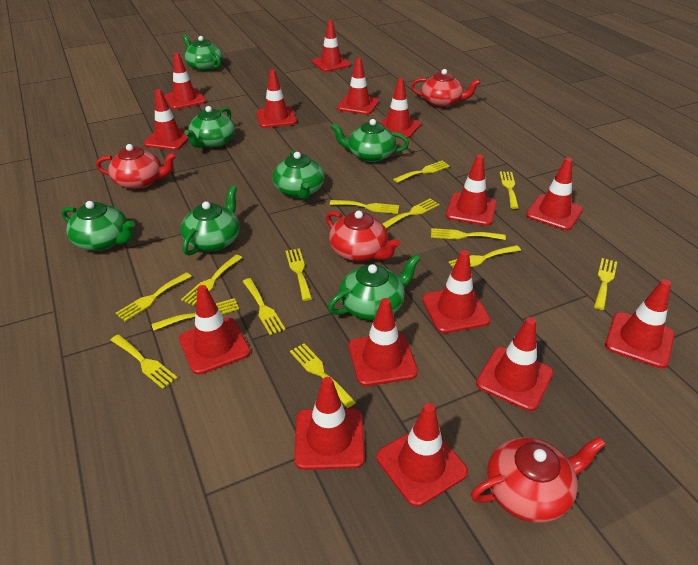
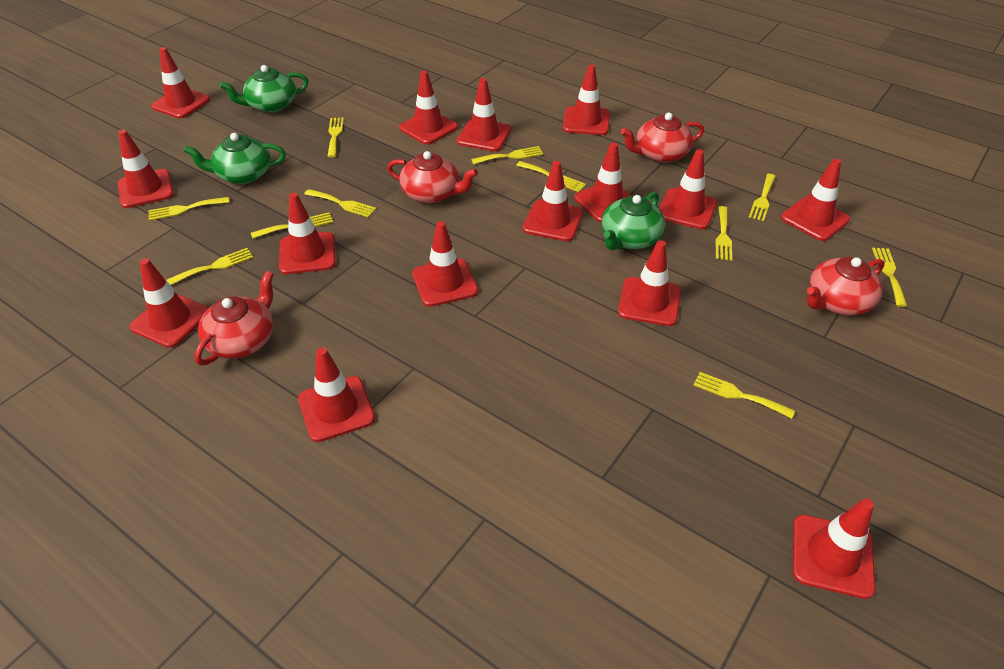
green teapot: 7 -> 3
yellow fork: 14 -> 11

